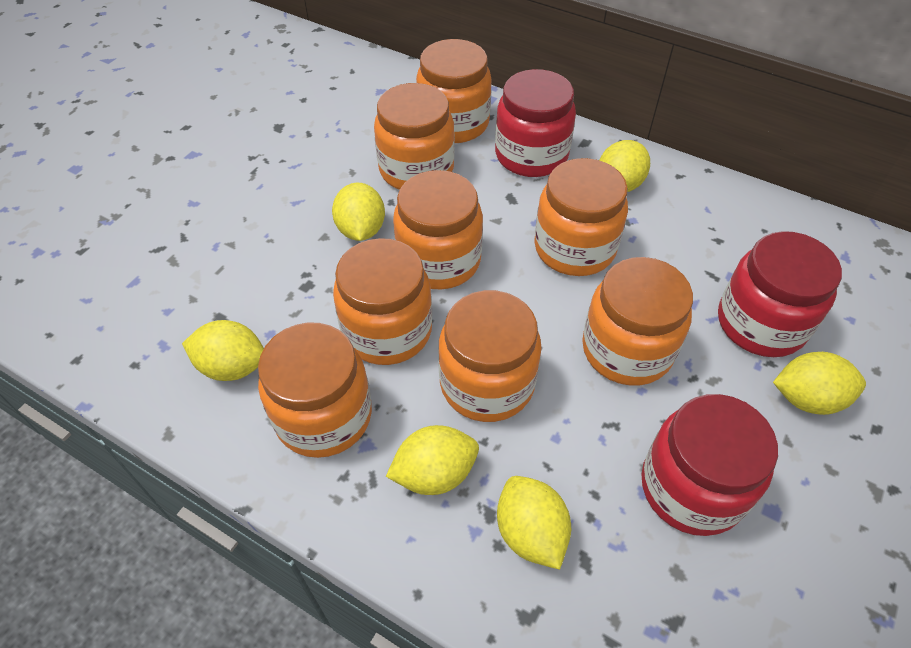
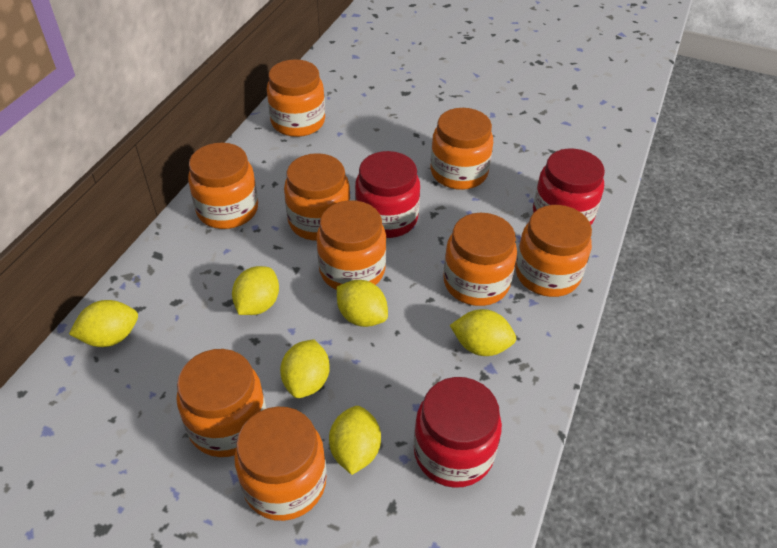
orange jar: 8 -> 9

